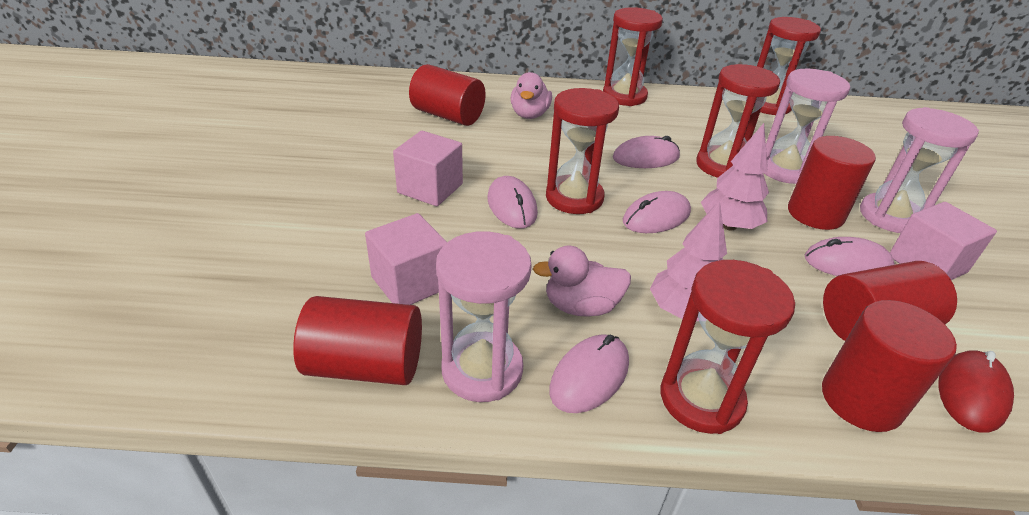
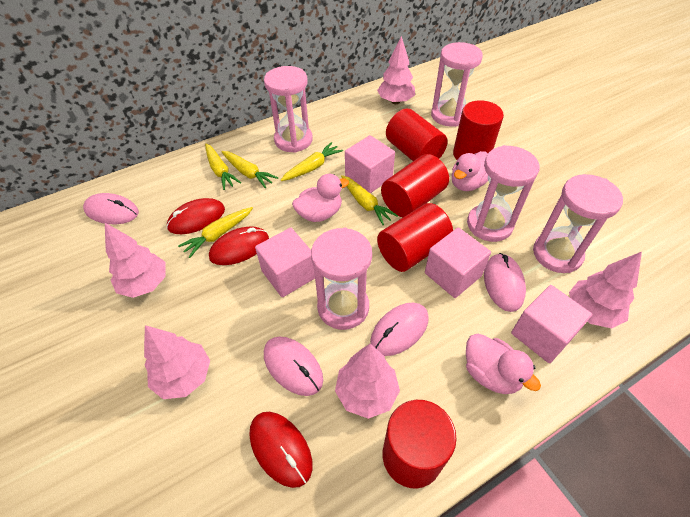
pink cube: 3 -> 4
pink duck: 2 -> 3
pink hourglass: 3 -> 5
pink mouse: 5 -> 4
pink tree: 2 -> 5
red hourglass: 5 -> 0
red mouse: 1 -> 3
yellow carrot: 0 -> 5

